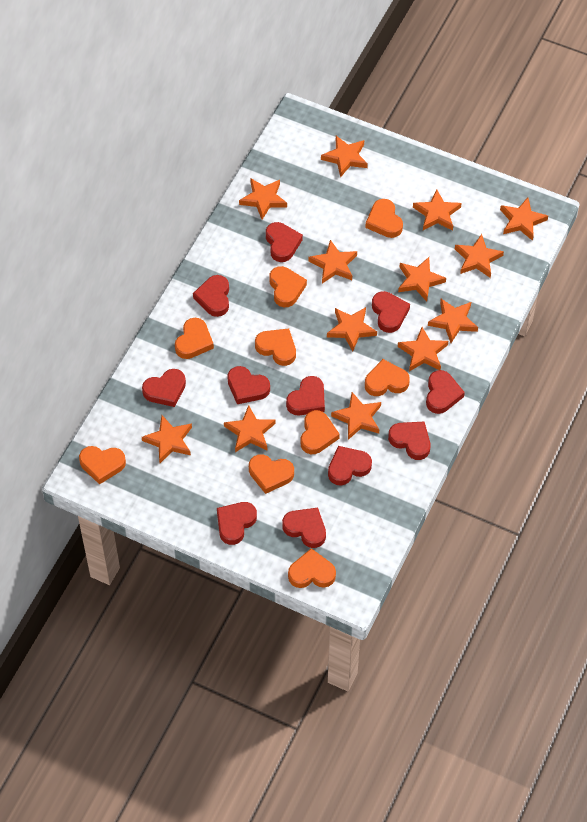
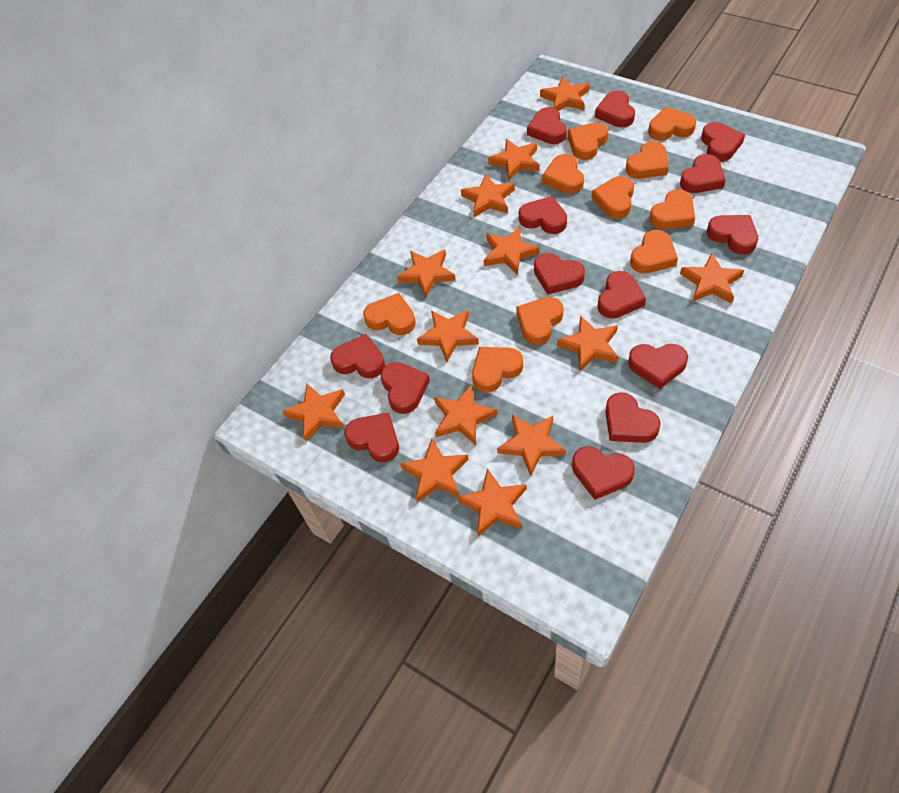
orange heart: 9 -> 10
red heart: 11 -> 14

